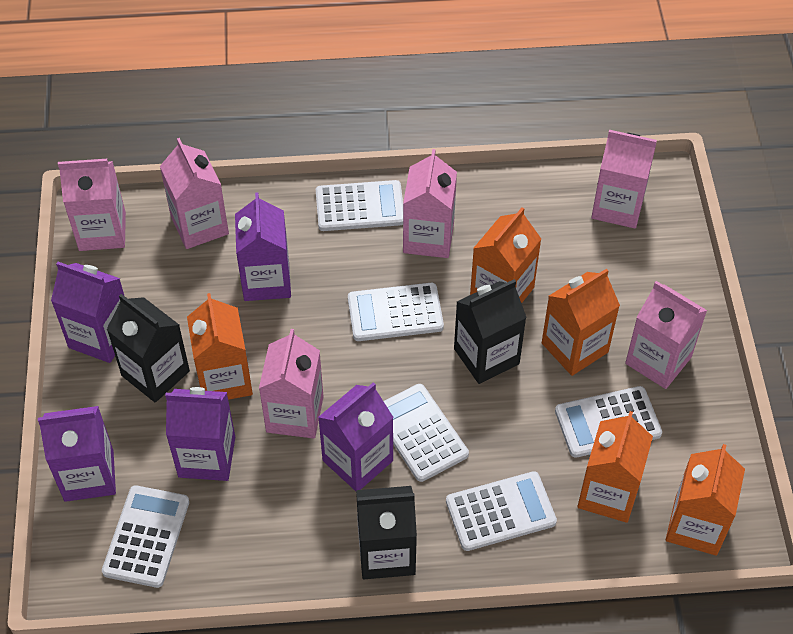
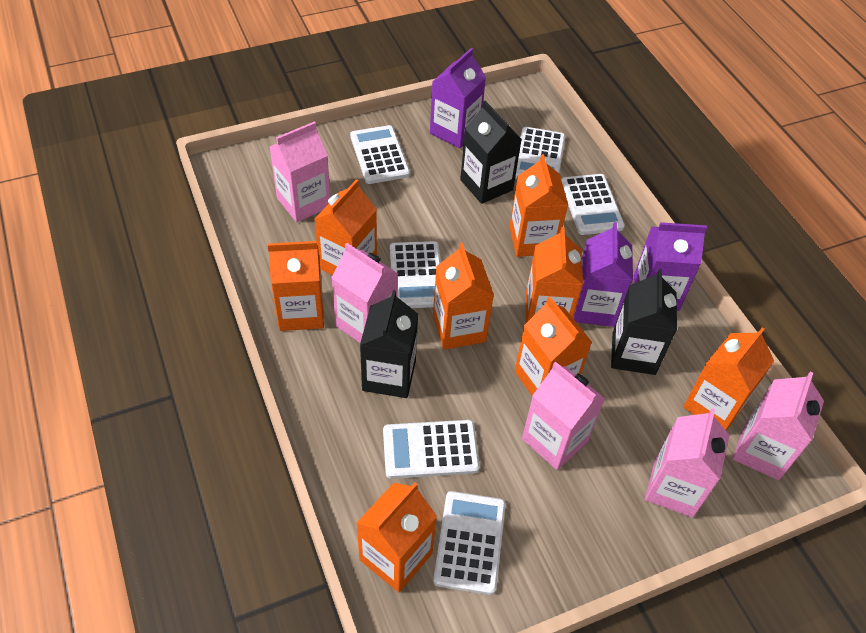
orange carton: 5 -> 8
pink carton: 6 -> 5
purple carton: 5 -> 3

